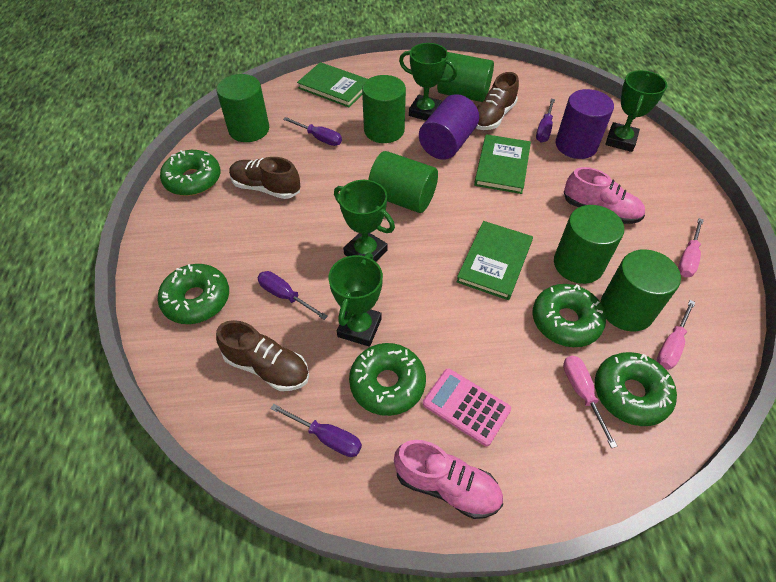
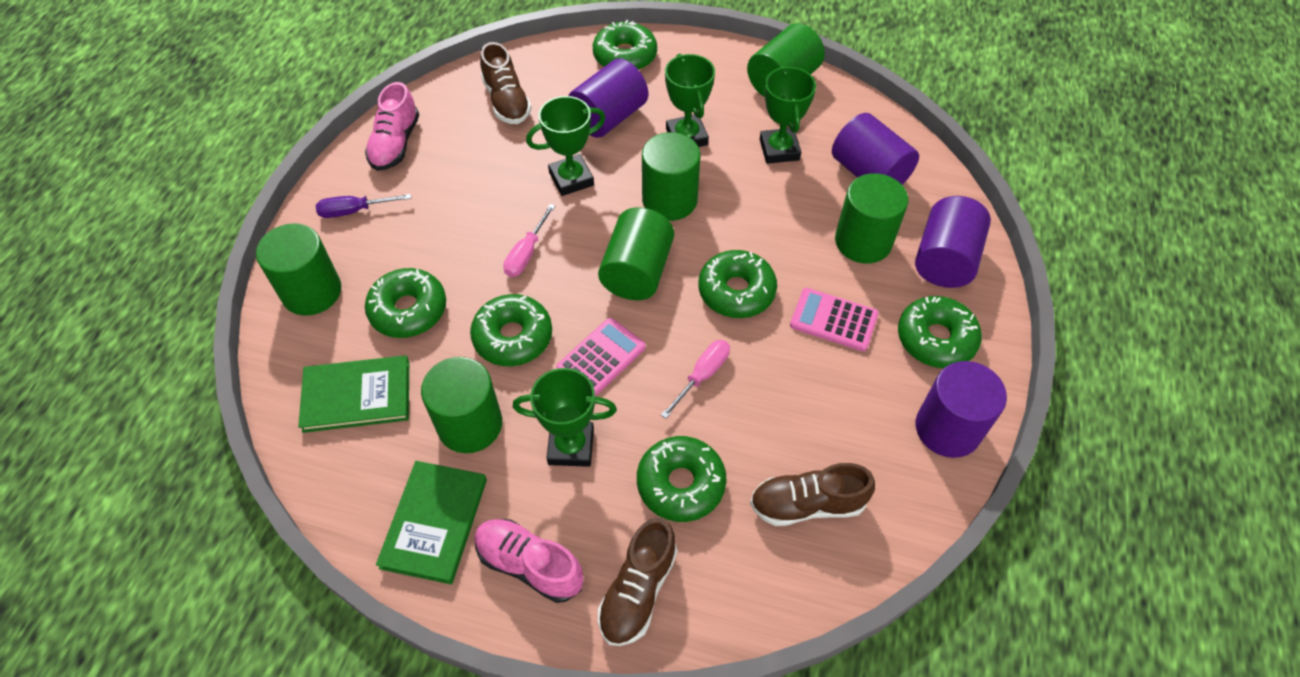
green book: 3 -> 2
green donut: 5 -> 6
pink calculator: 1 -> 2
pink screwdriver: 3 -> 2
purple cylinder: 2 -> 4
purple screwdriver: 4 -> 1

